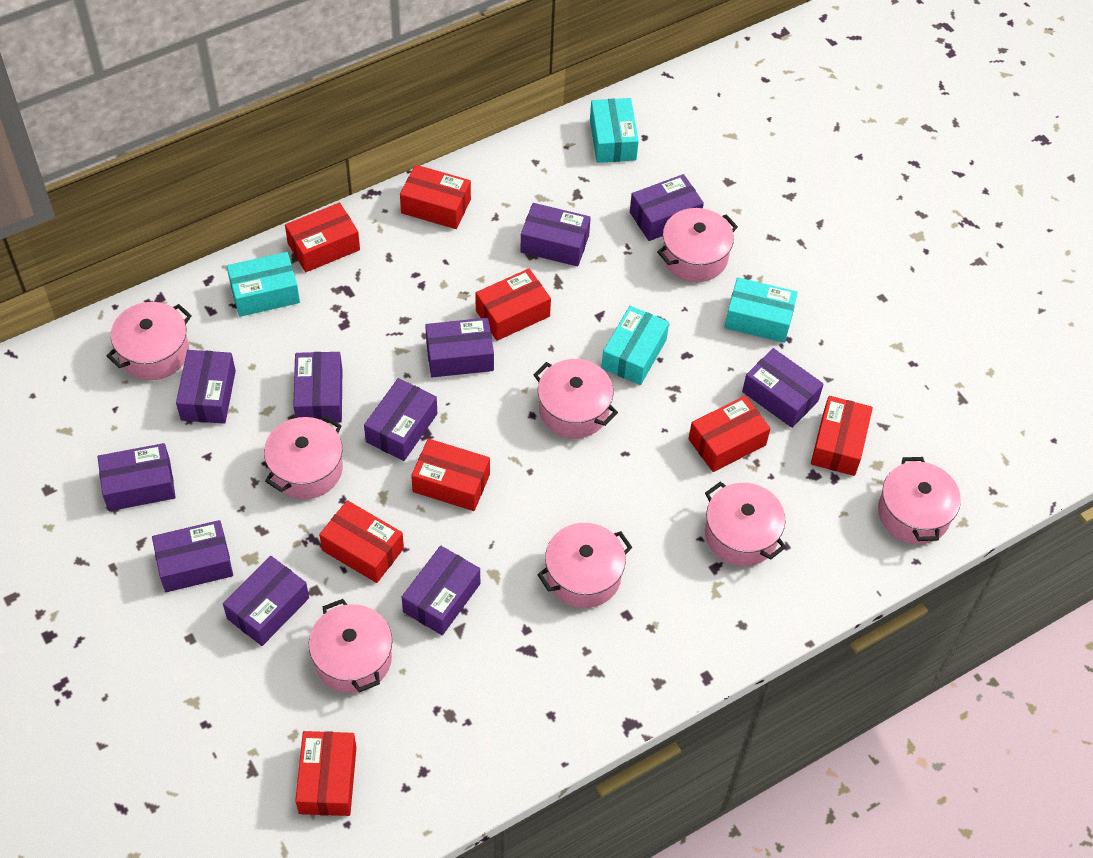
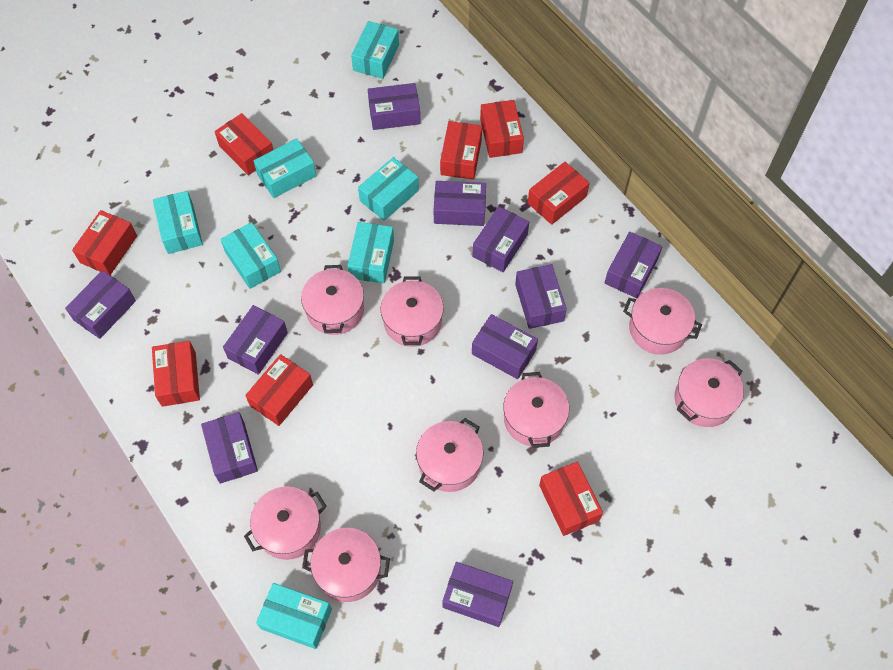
purple box: 11 -> 10
turquoise box: 4 -> 7

